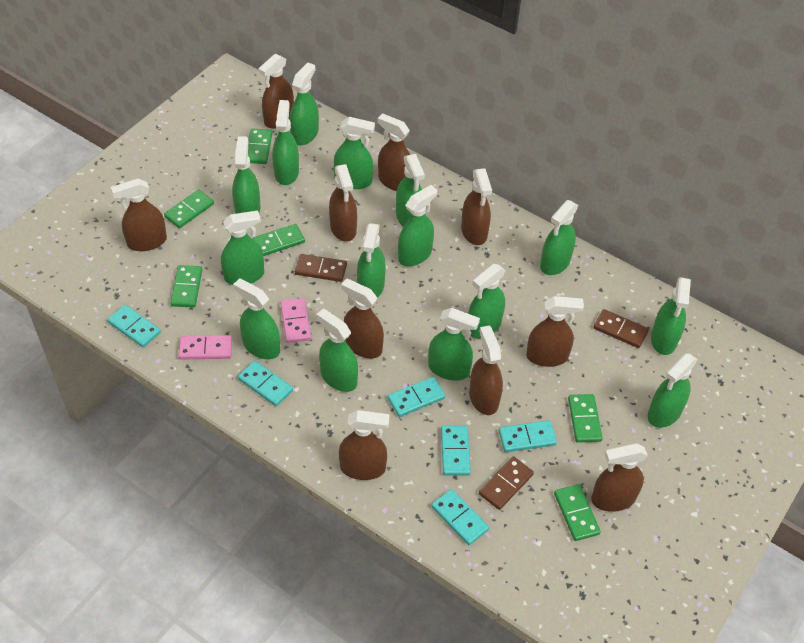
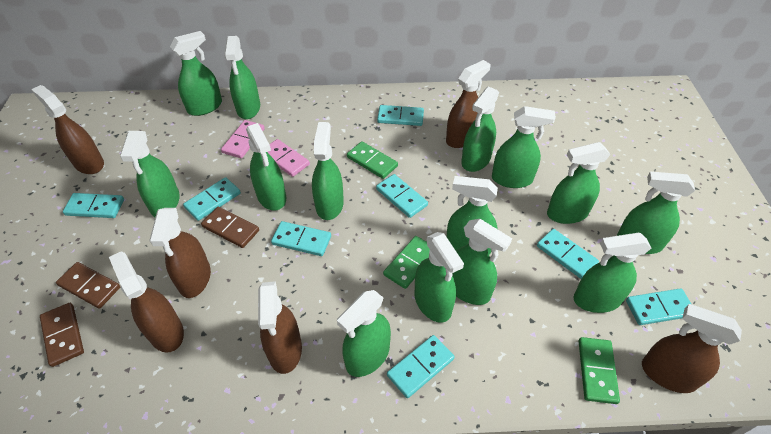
brown spray bottle: 10 -> 6
green domino: 6 -> 3
green spray bottle: 15 -> 14
turquoise domino: 6 -> 8

